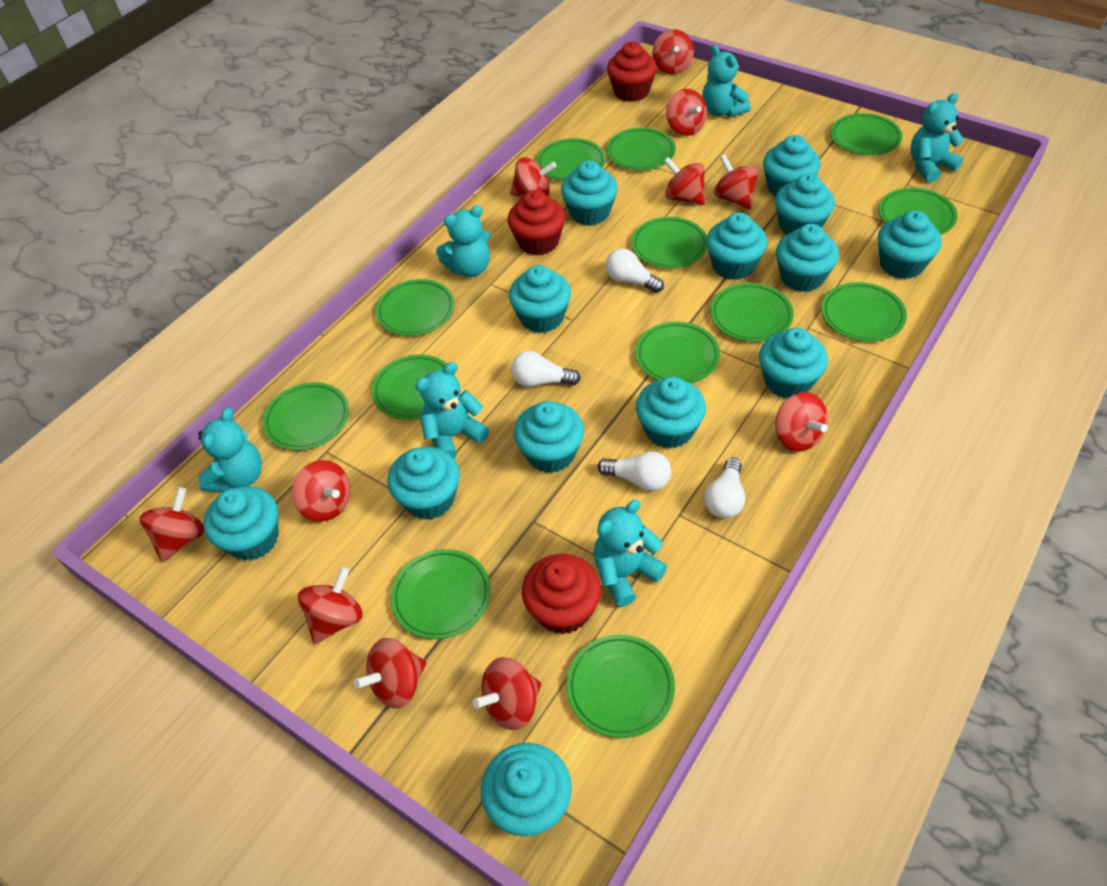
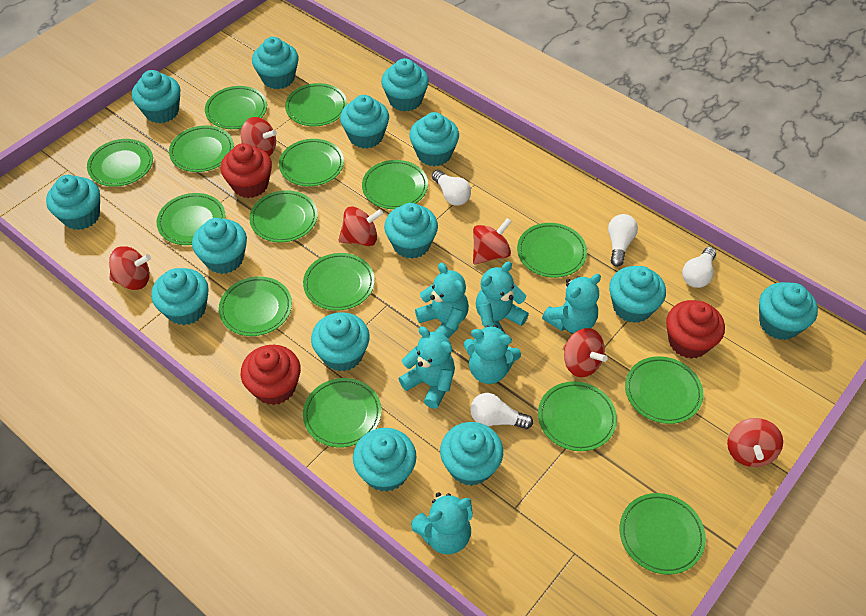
green plate: 13 -> 15
red spinning top: 11 -> 6
turquoise cupcake: 13 -> 14

